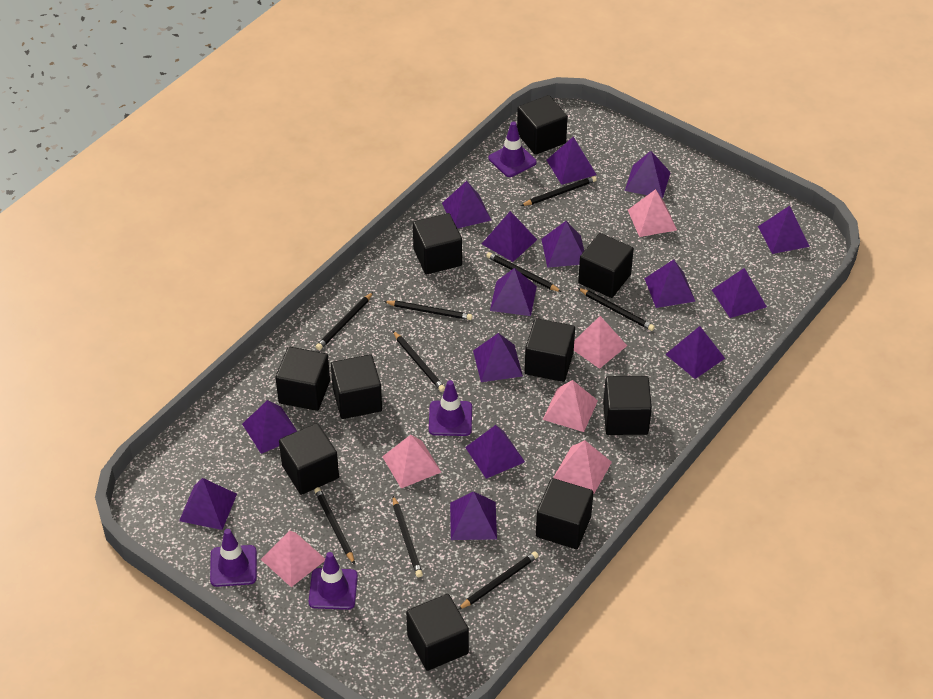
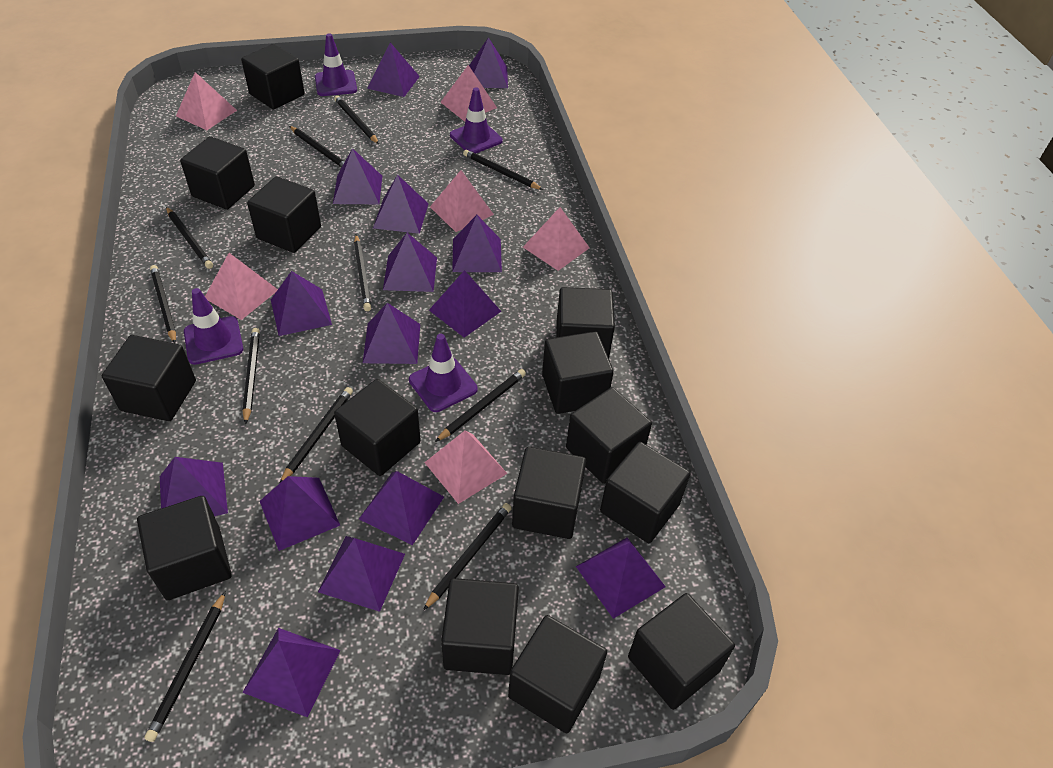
black cube: 10 -> 14
black pencil: 9 -> 11

